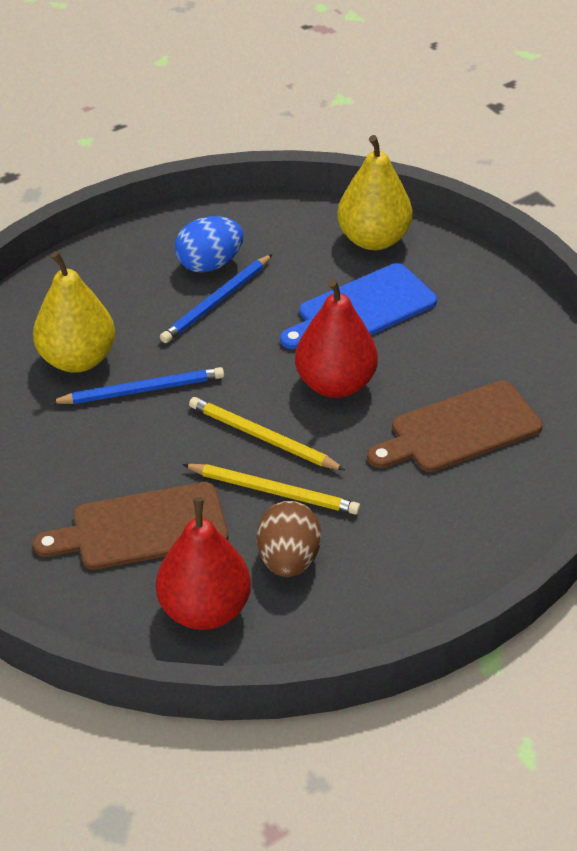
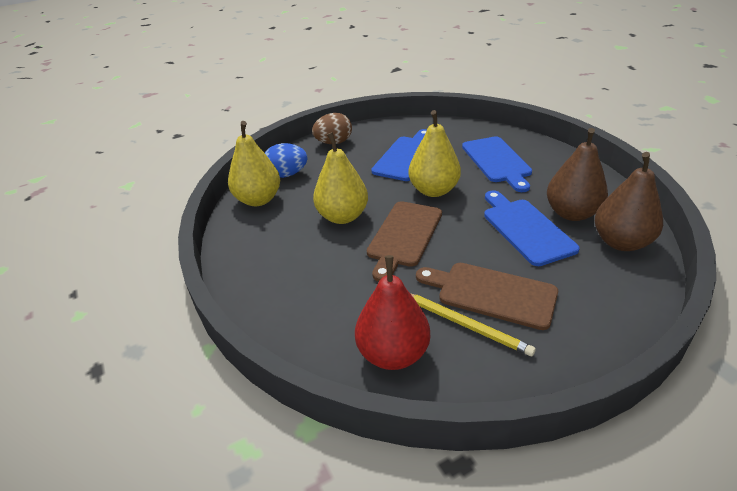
blue cutting board: 1 -> 3
blue pencil: 2 -> 0
brown pear: 0 -> 2
red pear: 2 -> 1
yellow pear: 2 -> 3
yellow pencil: 2 -> 1

